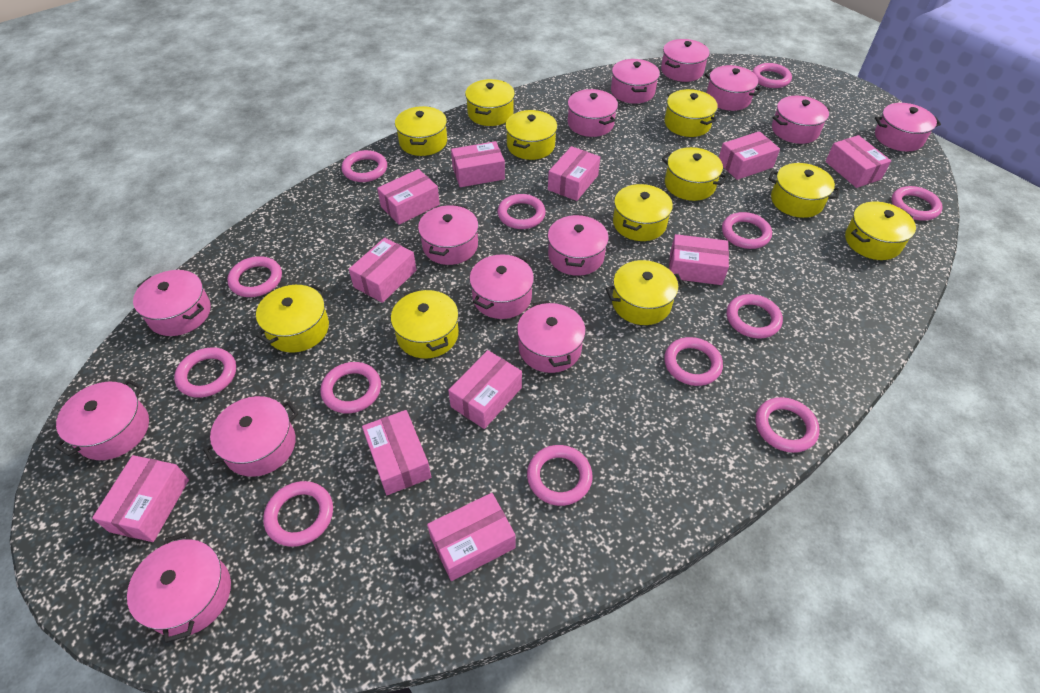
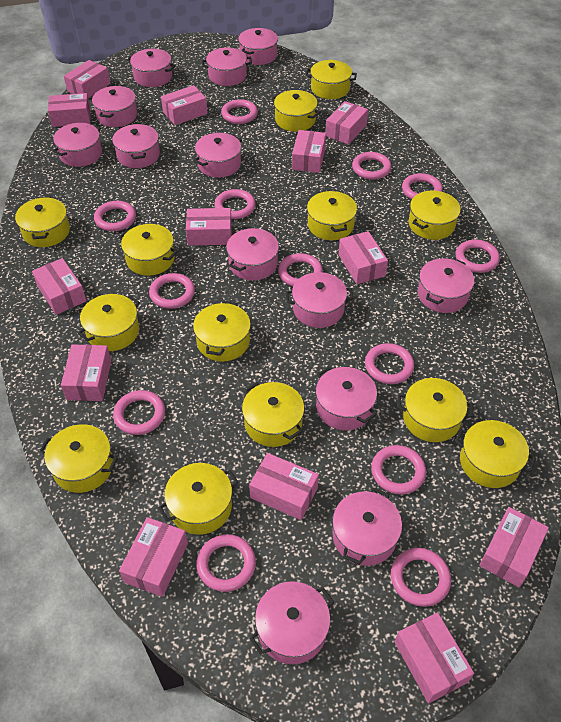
pink box: 11 -> 13
pink pot: 14 -> 13
yellow pot: 11 -> 13

